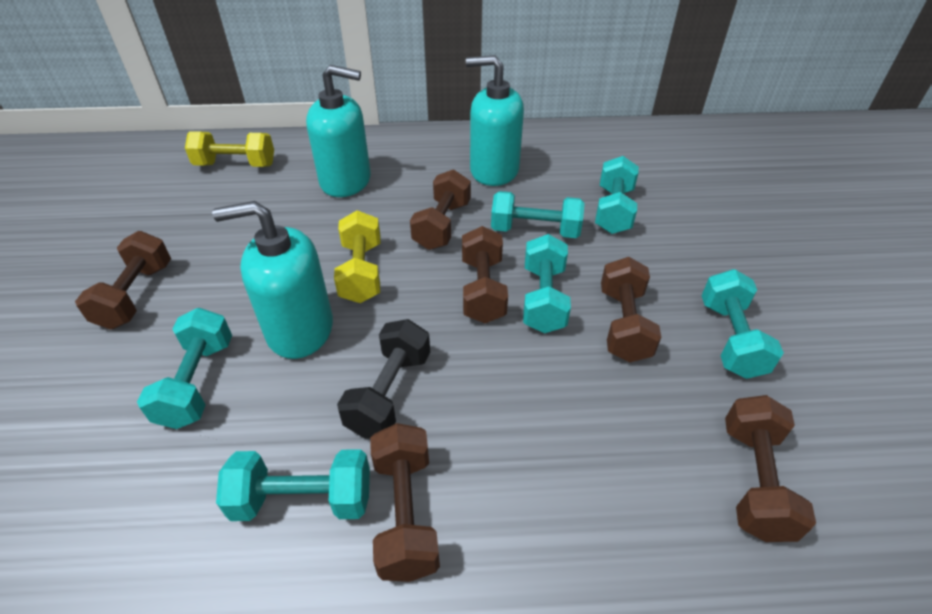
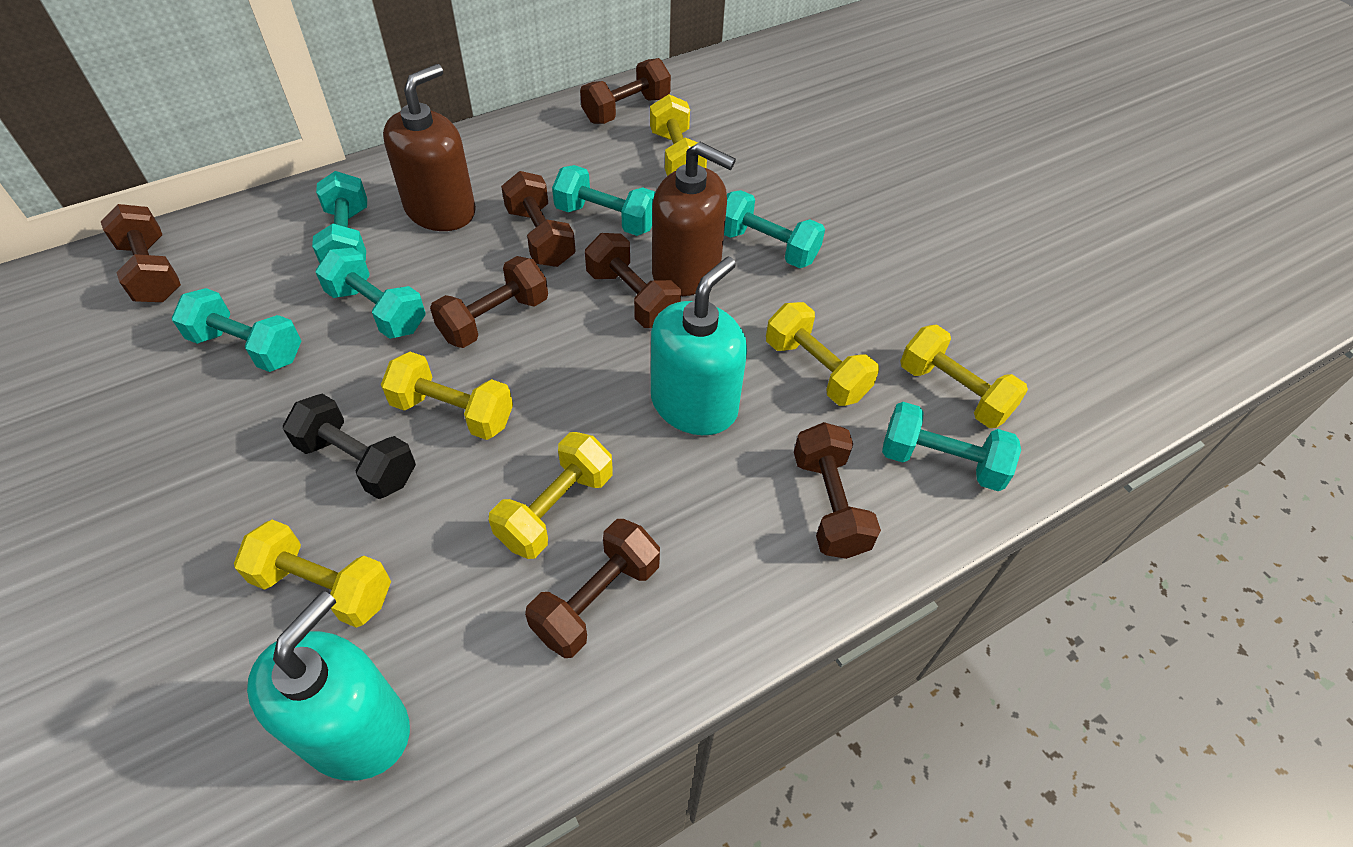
brown dumbbell: 6 -> 7
brown soap dispenser: 0 -> 2
turquoise soap dispenser: 3 -> 2
yellow dumbbell: 2 -> 6

